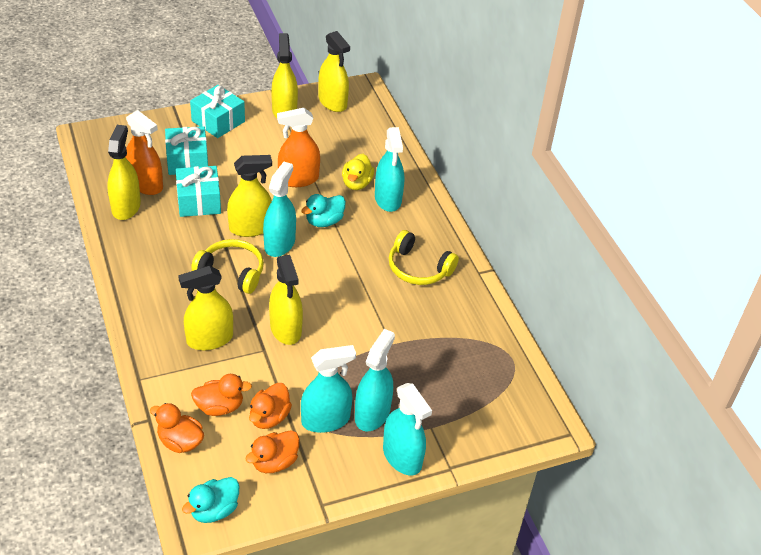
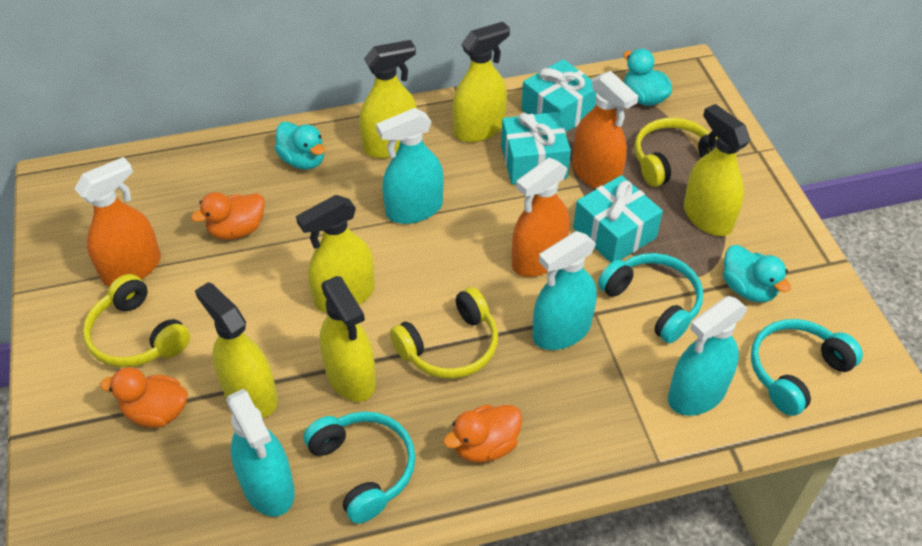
orange duck: 4 -> 3
orange spray bottle: 2 -> 3
turquoise duck: 2 -> 3
turquoise headphones: 0 -> 3
turquoise spray bottle: 5 -> 4
yellow duck: 1 -> 0
yellow headphones: 2 -> 3

